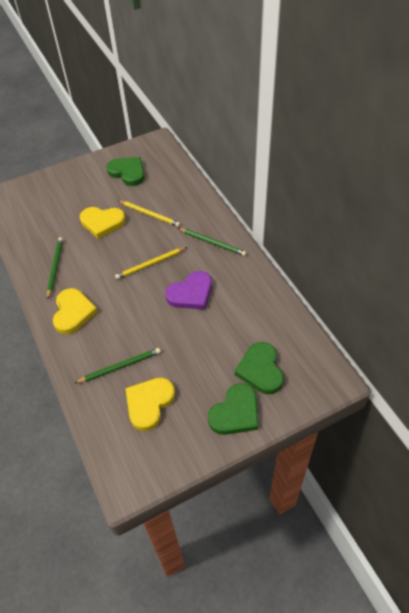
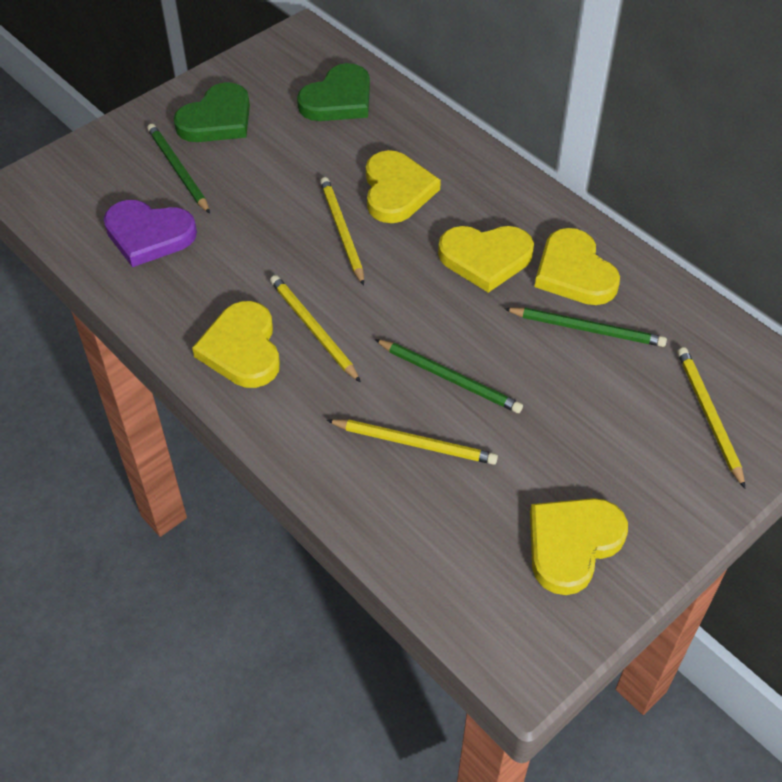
green heart: 3 -> 2
yellow heart: 3 -> 5
yellow pencil: 2 -> 4

